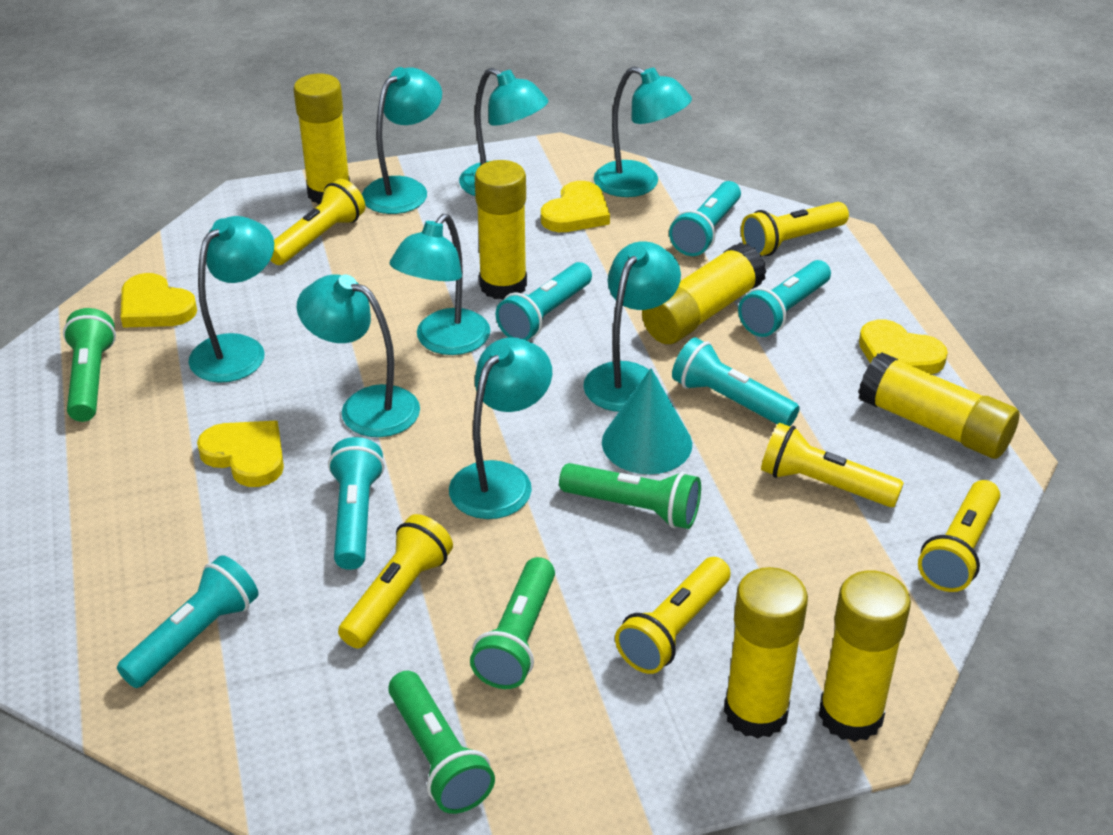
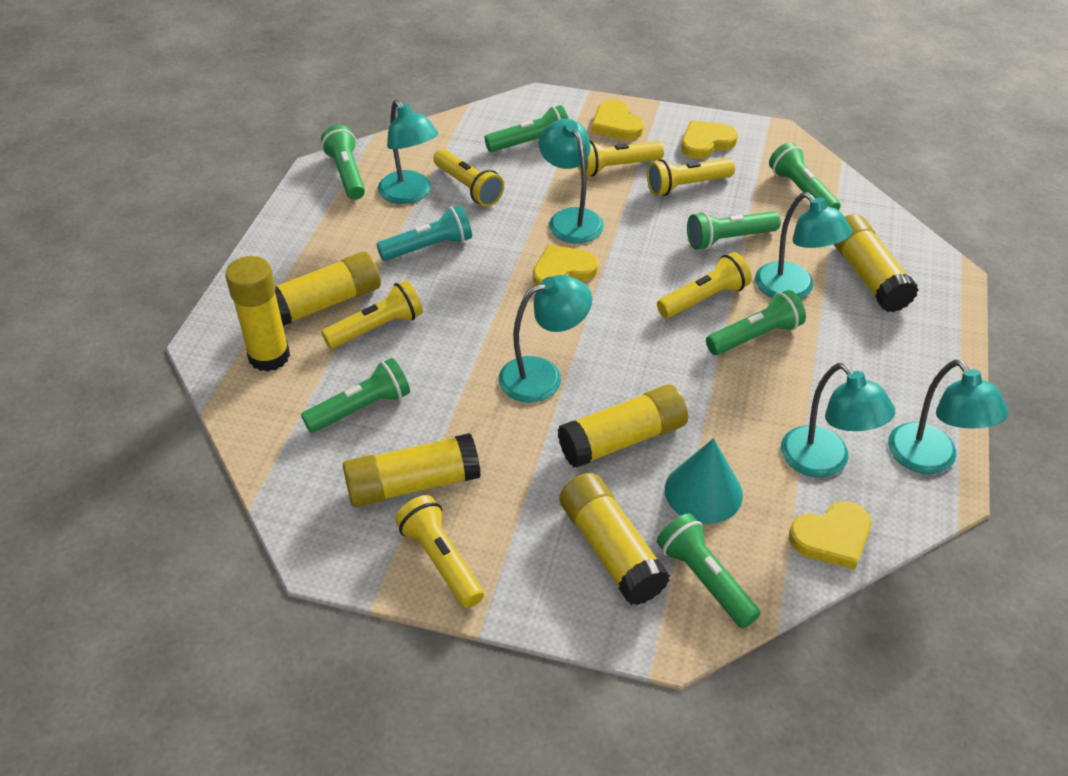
green flashlight: 4 -> 7
turquoise flashlight: 6 -> 1
turquoise lamp: 8 -> 6

